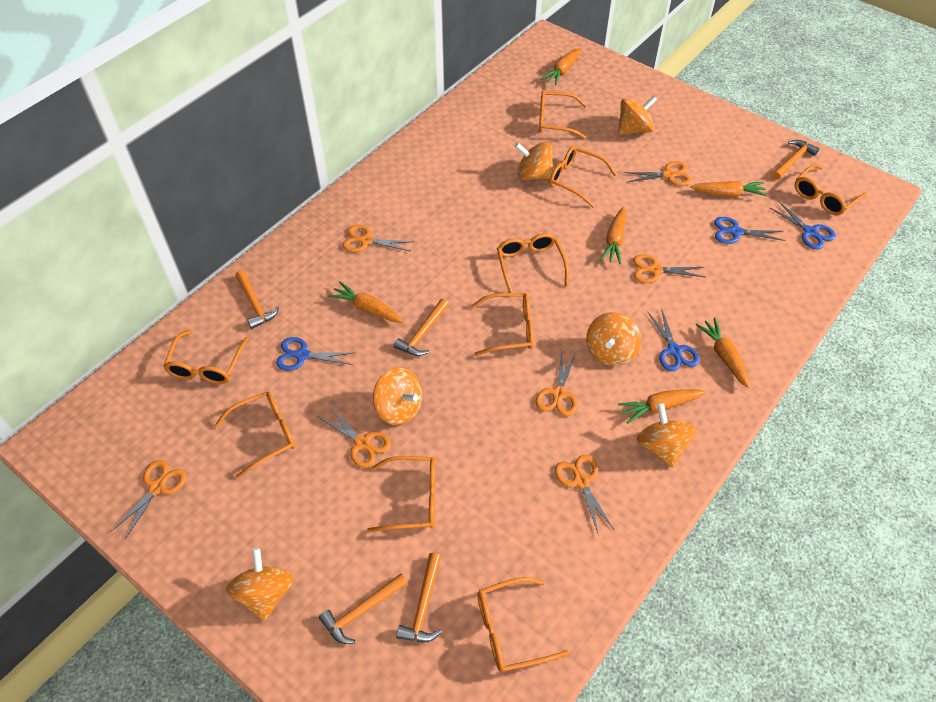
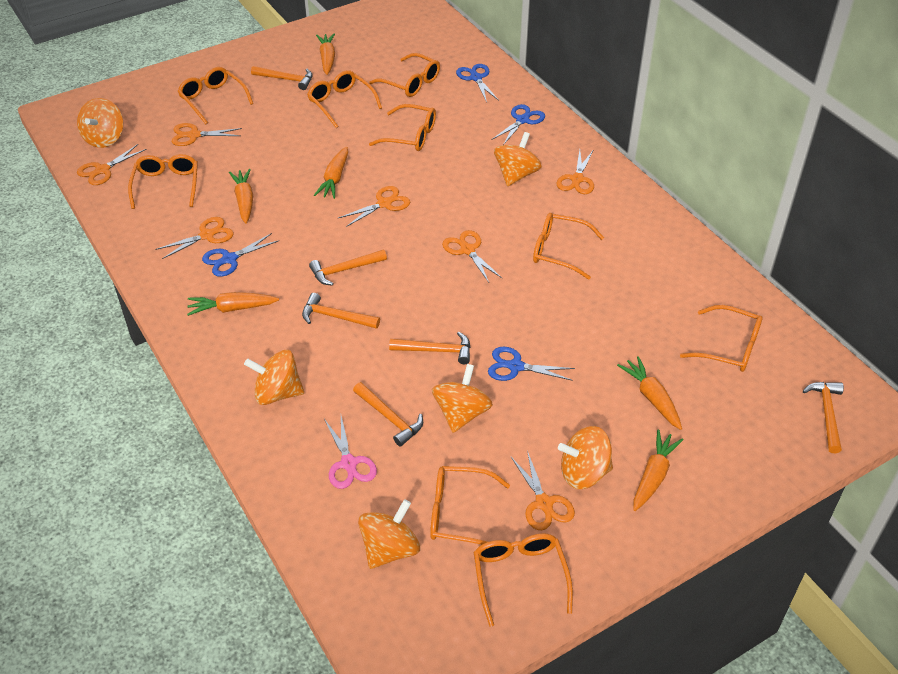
orange hammer: 5 -> 6
pink scissors: 0 -> 1

